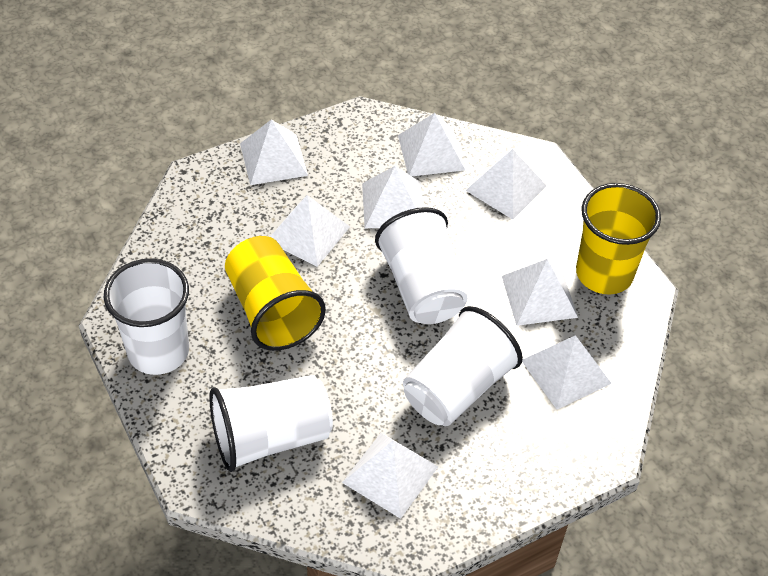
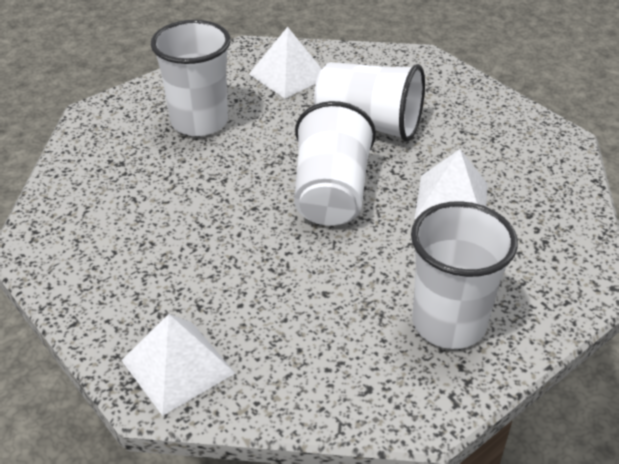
white pyramid: 8 -> 3
yellow cup: 2 -> 0

